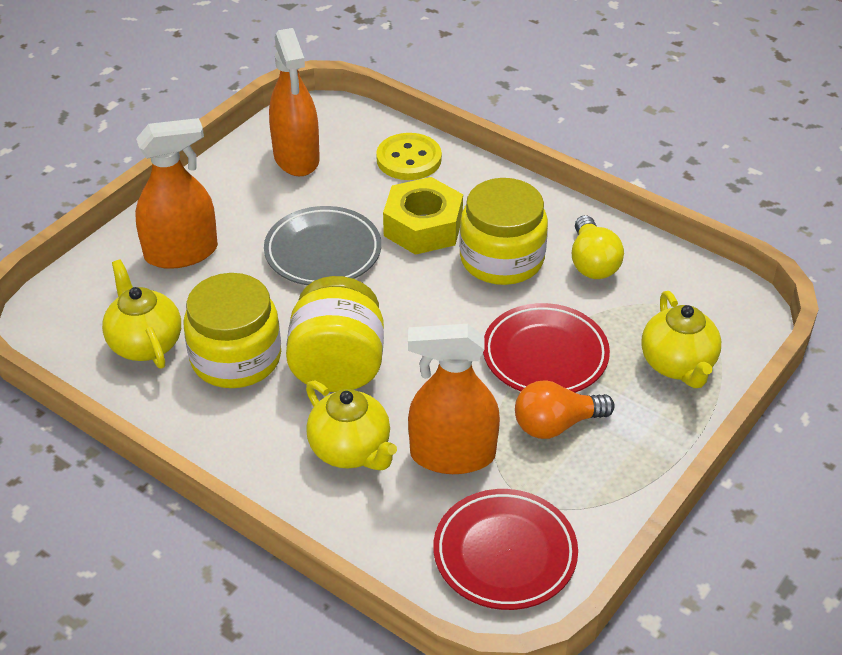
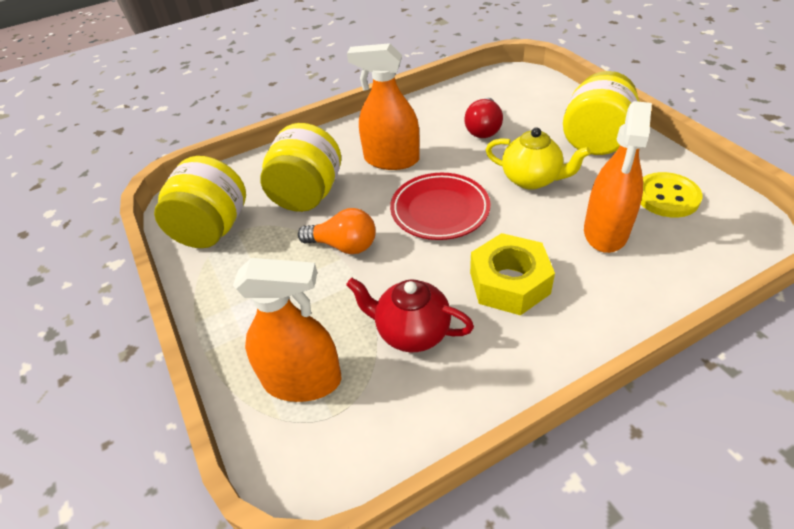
grey plate: 1 -> 0
red light bulb: 0 -> 1
red plate: 2 -> 1
red teapot: 0 -> 1
yellow light bulb: 1 -> 0
yellow teapot: 3 -> 1

